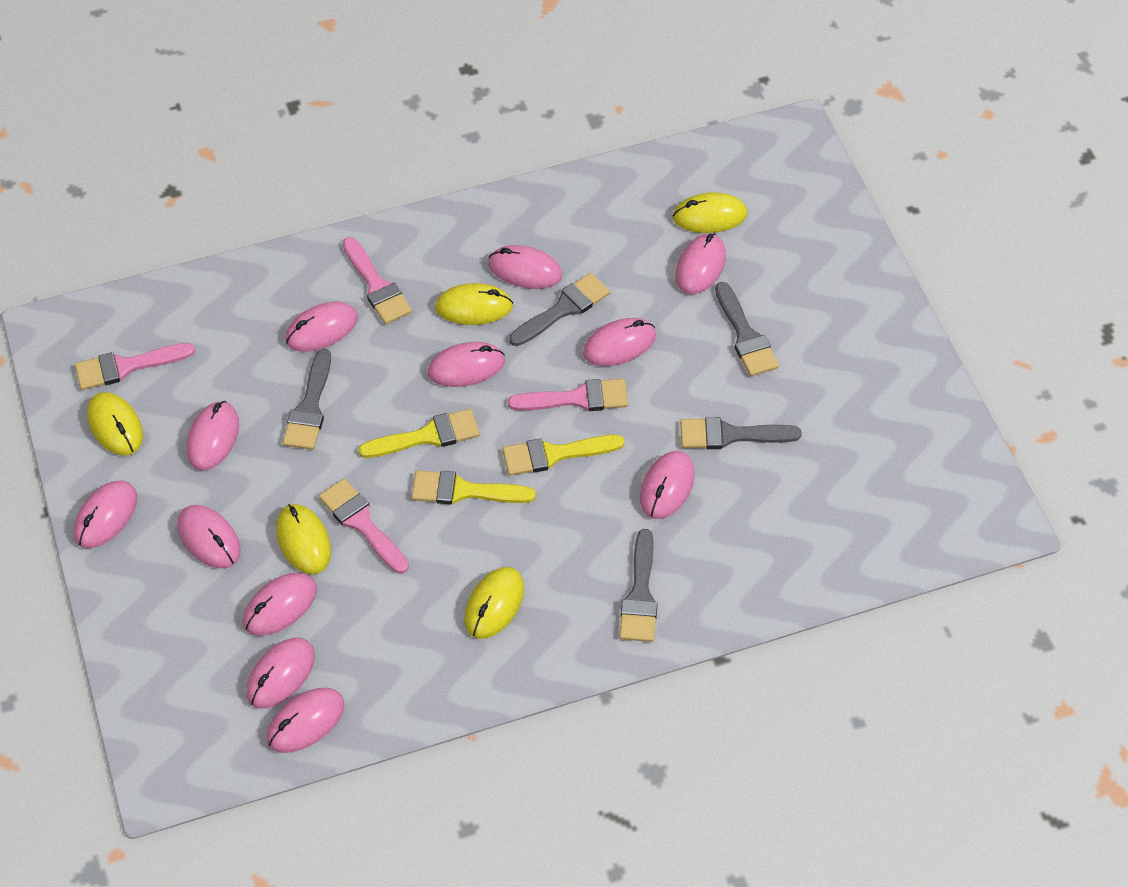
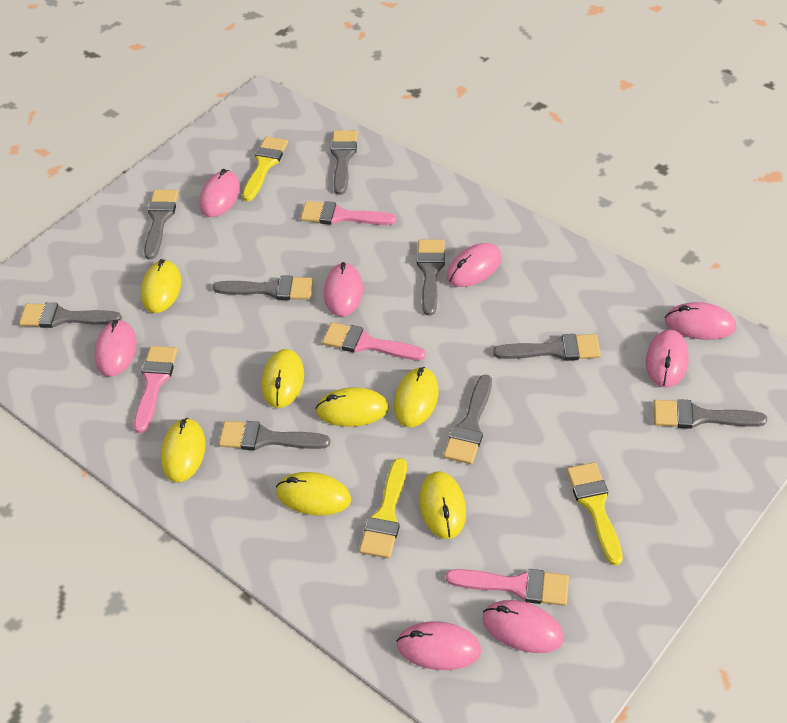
grey brush: 5 -> 9
pink mouse: 12 -> 8
yellow mouse: 5 -> 7

